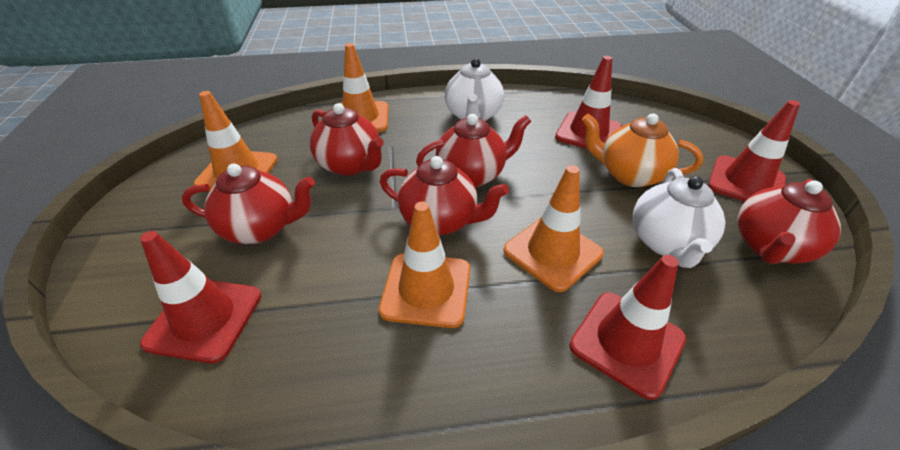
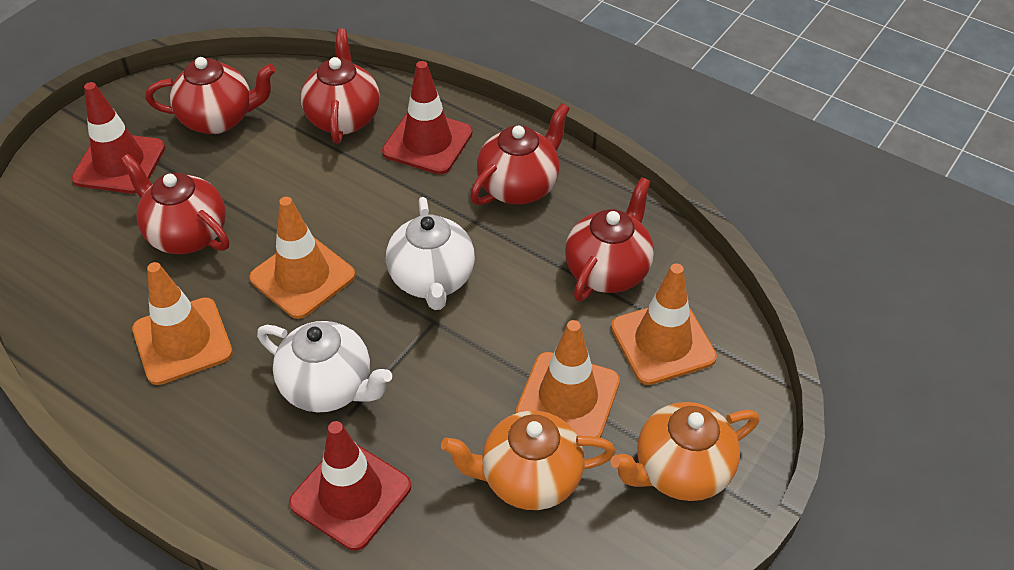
orange teapot: 1 -> 2
red traffic cone: 4 -> 3

